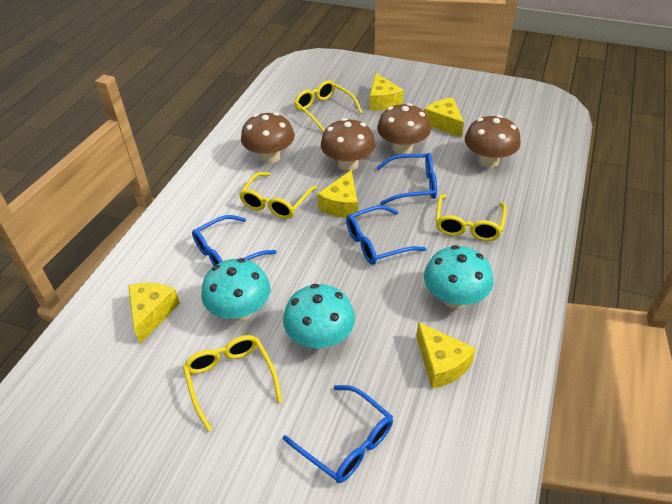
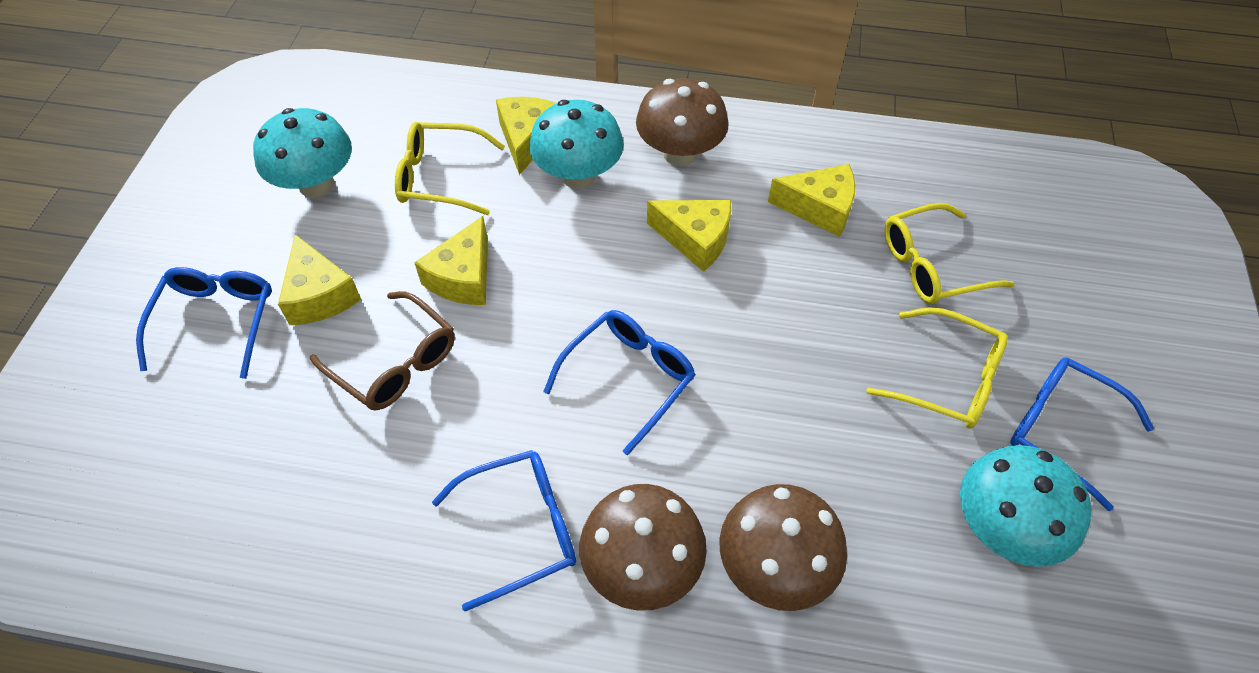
brown glasses: 0 -> 1
brown mushroom: 4 -> 3
yellow glasses: 4 -> 3

